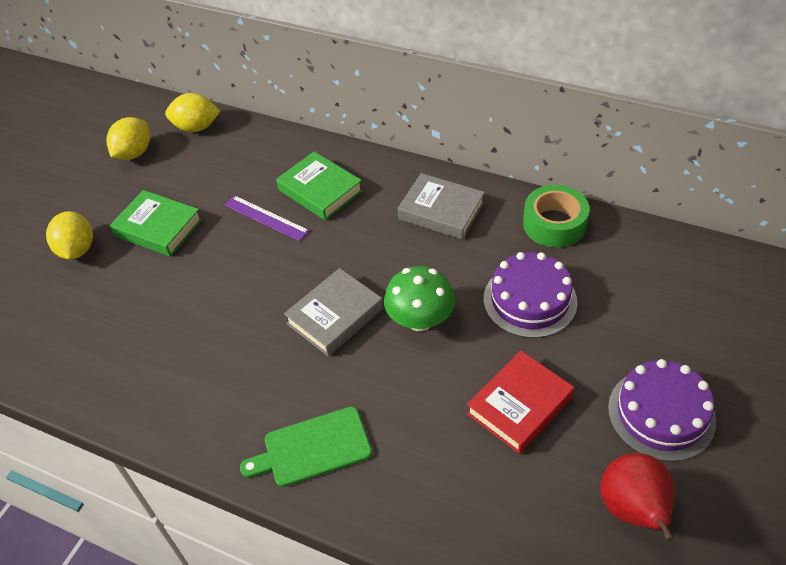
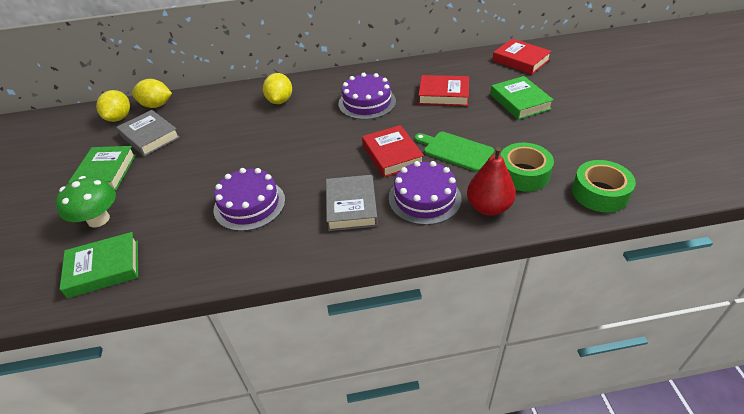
green book: 2 -> 3
green tape: 1 -> 2
purple cake: 2 -> 3
purple ruler: 1 -> 0
red book: 1 -> 3

